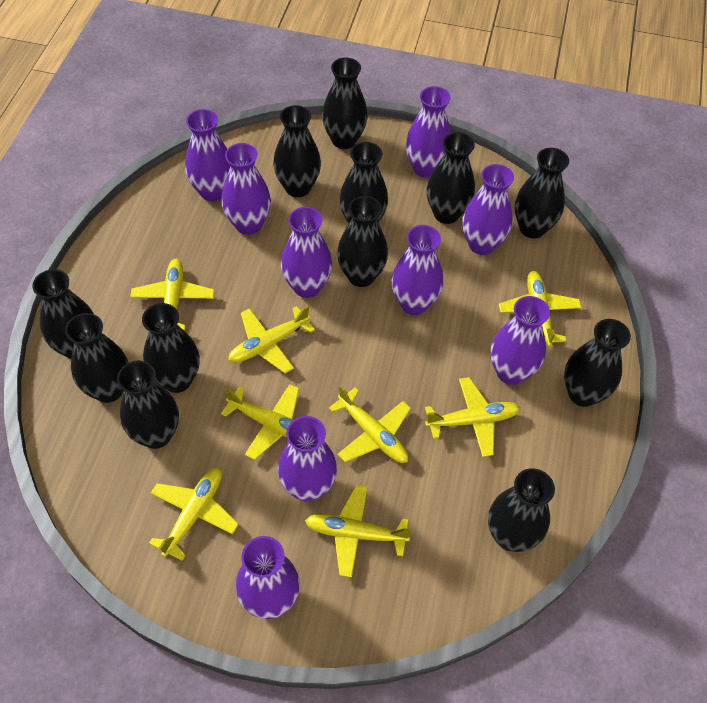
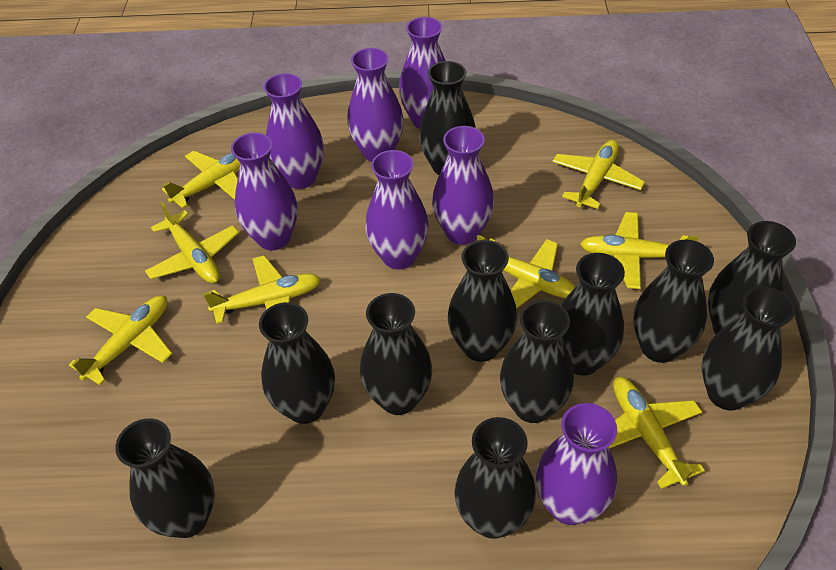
black vase: 12 -> 11
purple vase: 9 -> 7

